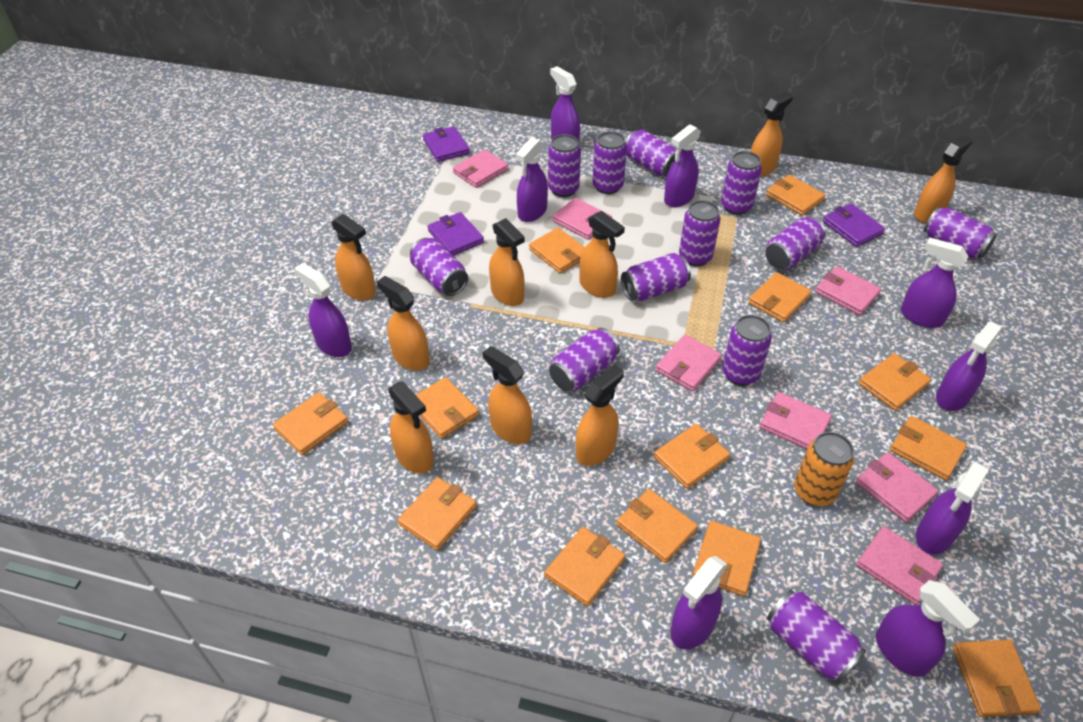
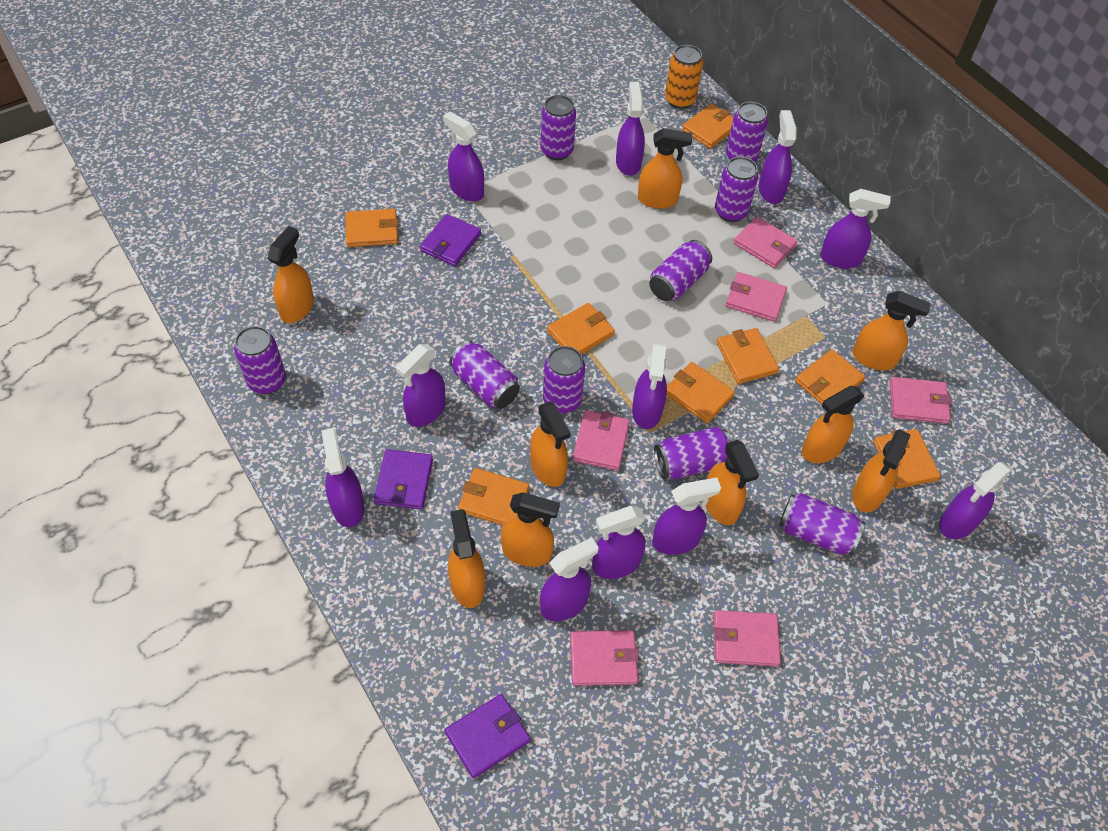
orange wallet: 13 -> 8
pink wallet: 7 -> 6
purple can: 12 -> 9
purple spray bottle: 9 -> 11

